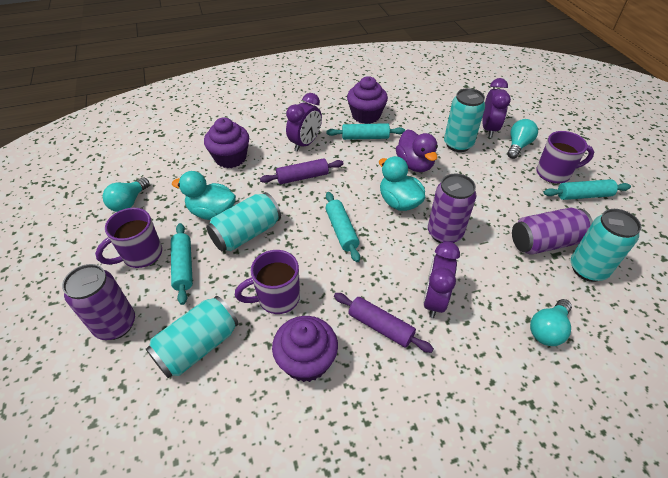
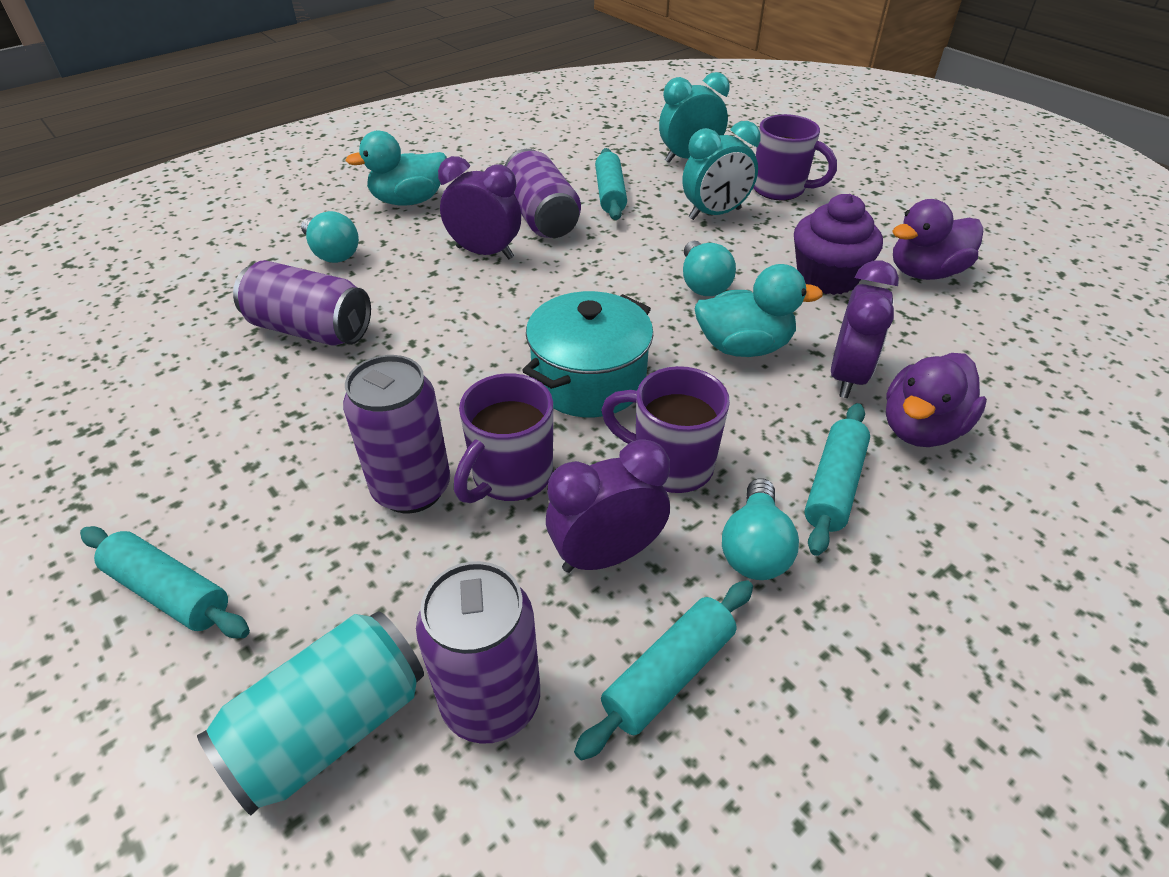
purple can: 3 -> 4
purple cupcake: 3 -> 1
purple duck: 1 -> 2
purple rolling pin: 2 -> 0
turquoise can: 4 -> 1
turquoise clock: 0 -> 2
turquoise pot: 0 -> 1

